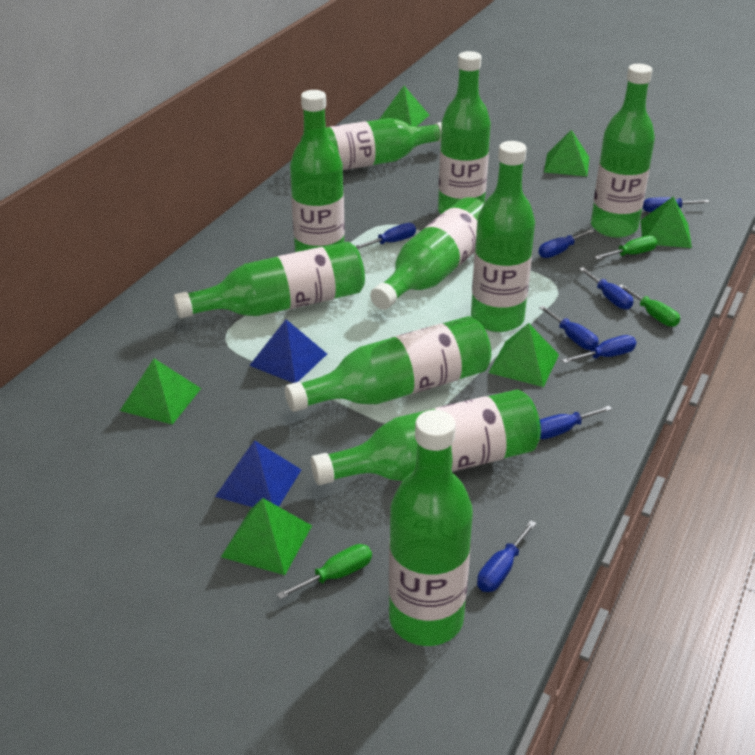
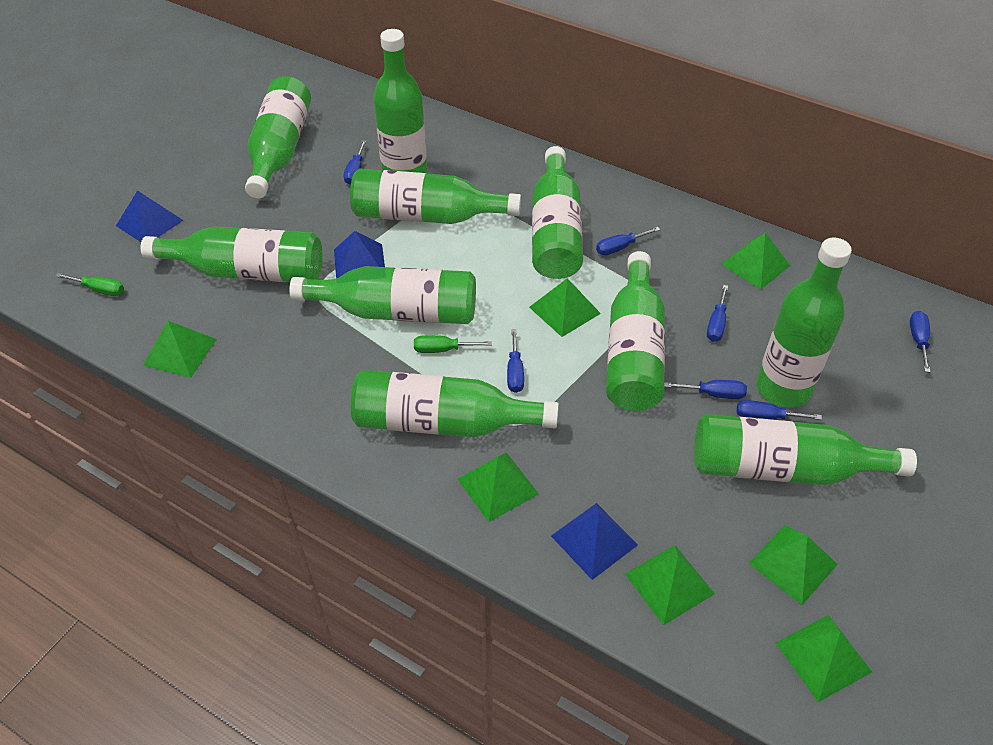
blue pyramid: 2 -> 3
blue screwdriver: 8 -> 7
green pyramid: 6 -> 7
green screwdriver: 3 -> 2

